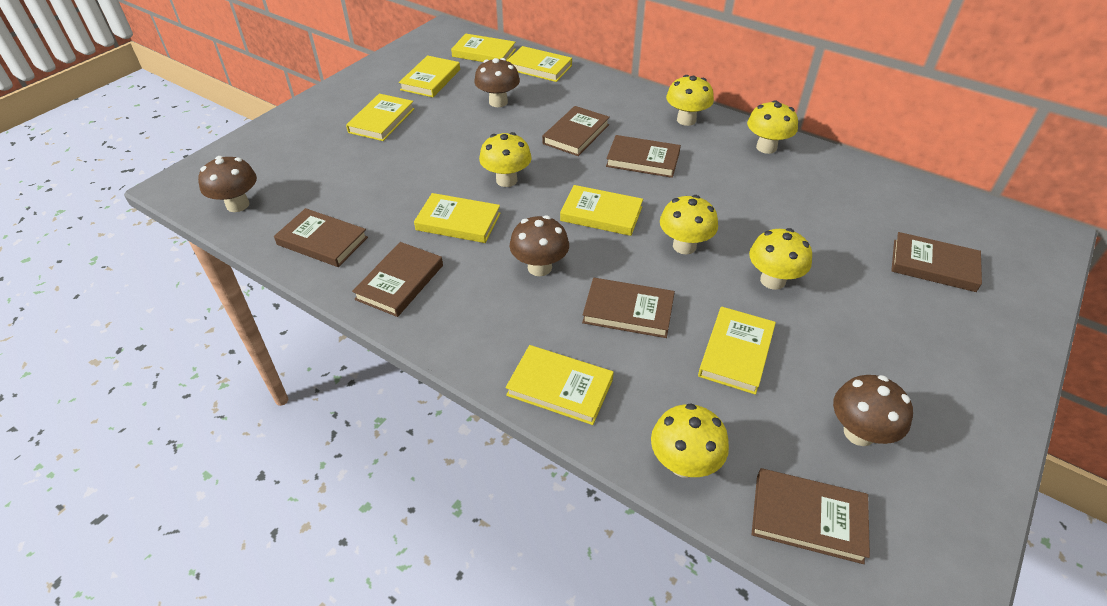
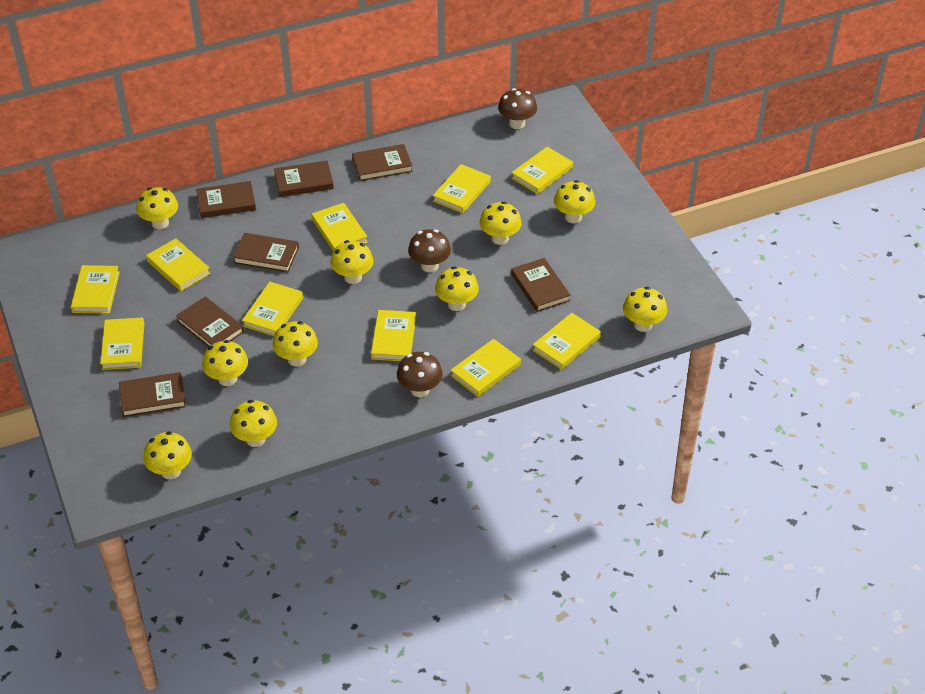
brown mushroom: 4 -> 3
yellow book: 8 -> 10
yellow mushroom: 6 -> 10

